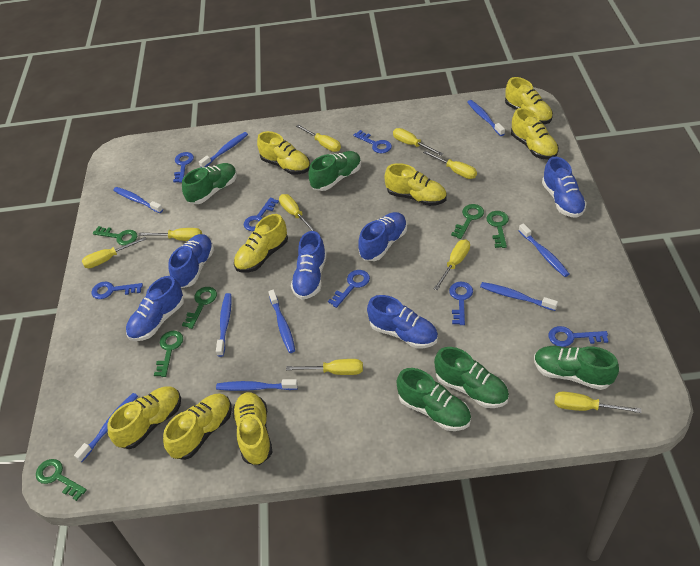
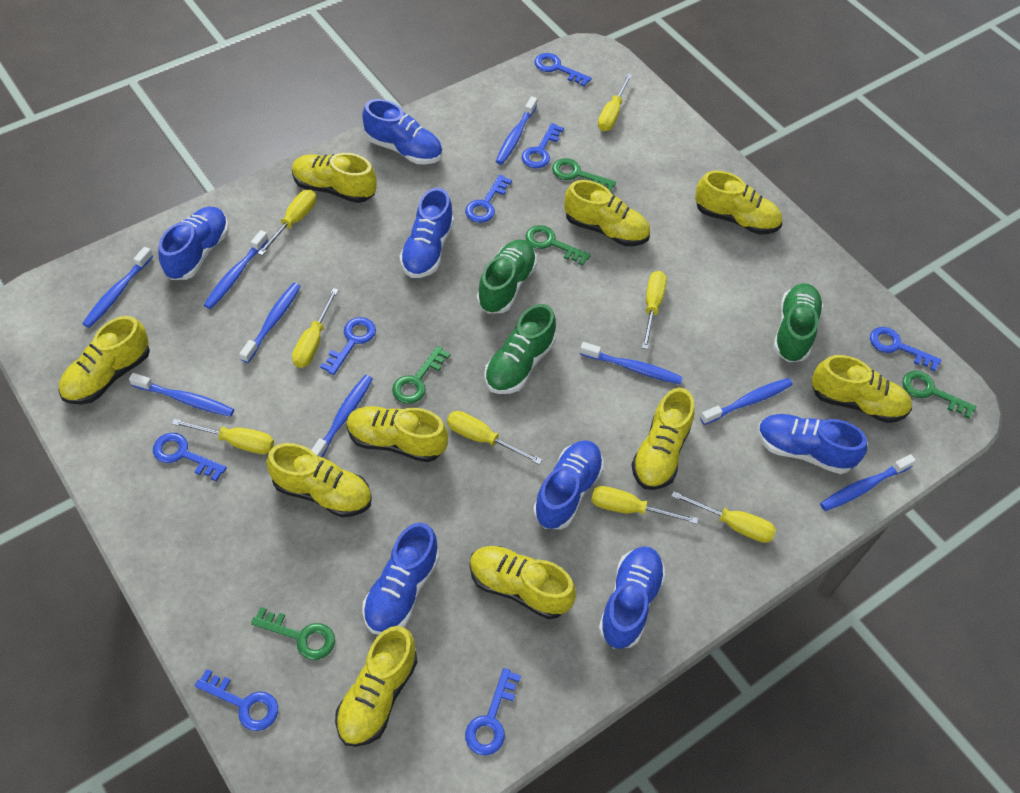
blue key: 7 -> 8
blue shoe: 6 -> 7
green key: 6 -> 5
green shoe: 5 -> 3
yellow screwdriver: 9 -> 8
yellow shoe: 8 -> 10

